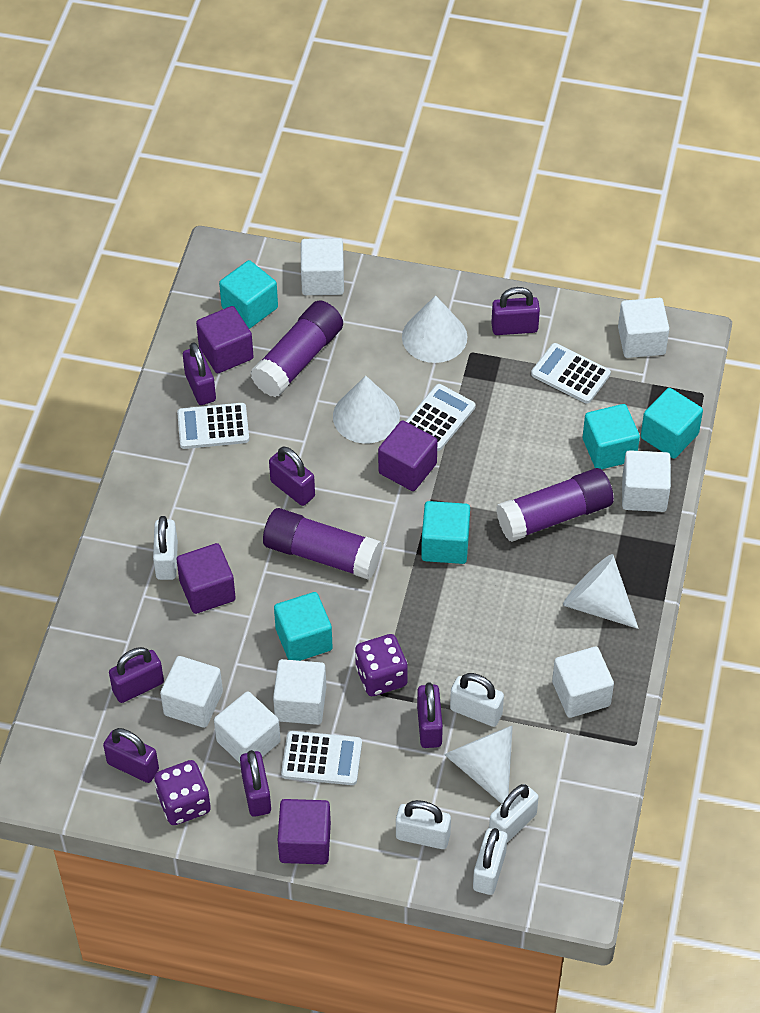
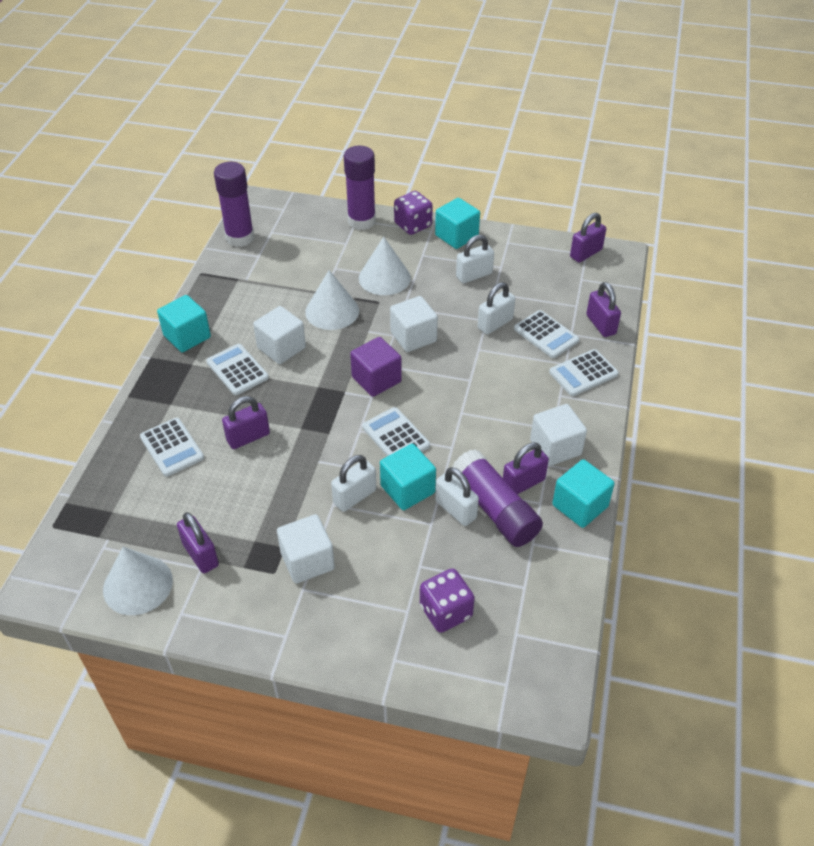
purple cube: 4 -> 1
purple padlock: 7 -> 5
turquoise cube: 5 -> 4
white calculator: 4 -> 5
white cone: 4 -> 3
white cube: 7 -> 4
white padlock: 5 -> 4

